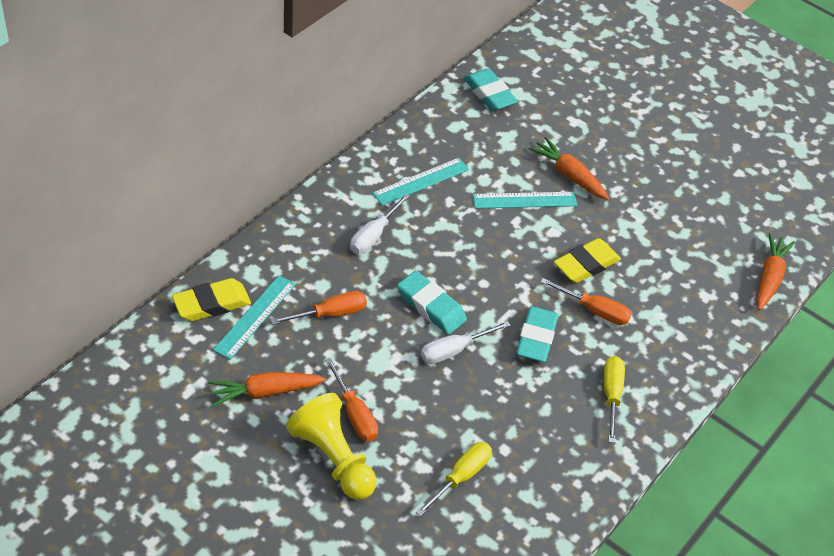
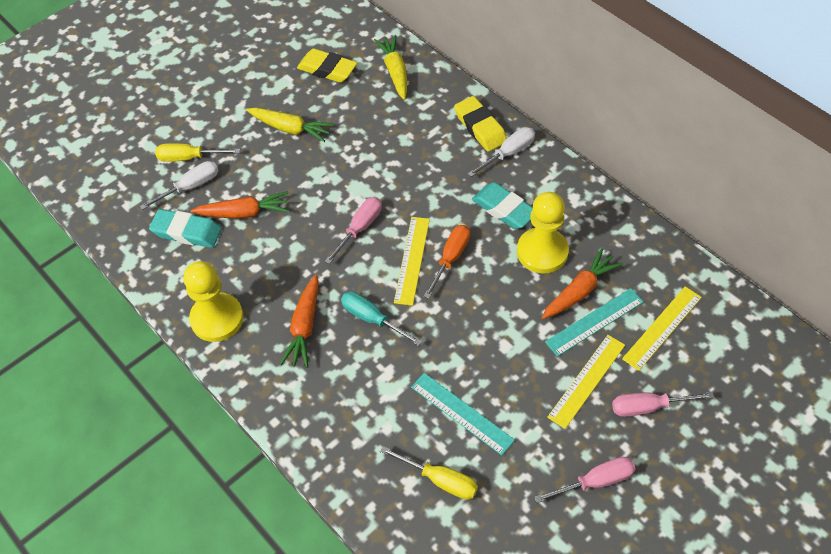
orange screwdriver: 3 -> 1
pink screwdriver: 0 -> 3
turquoise eraser: 3 -> 2
turquoise ruler: 3 -> 2
turquoise screwdriver: 0 -> 1
yellow carrot: 0 -> 2
yellow pawn: 1 -> 2
yellow ruler: 0 -> 3

